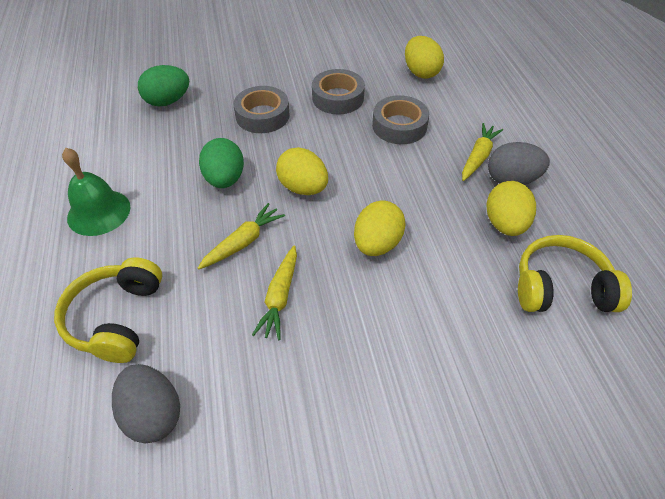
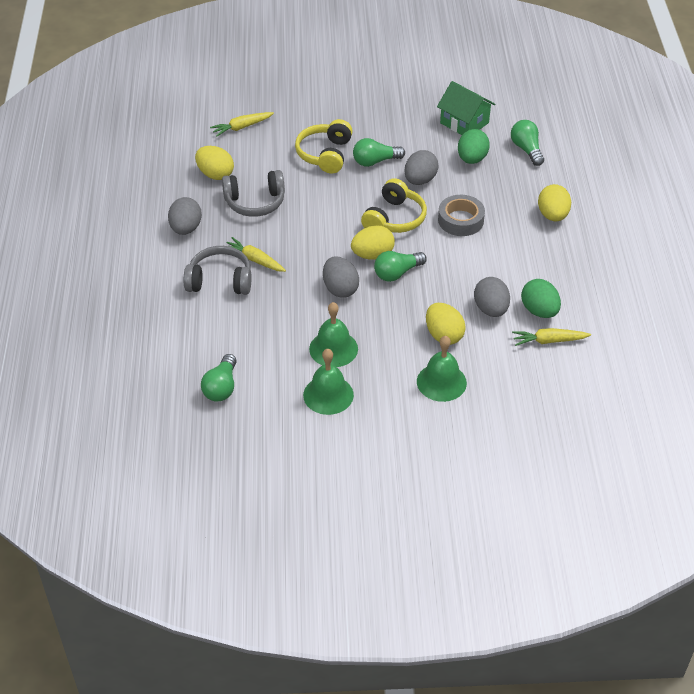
green bell: 1 -> 3
green house: 0 -> 1
green light bulb: 0 -> 4
grey egg: 2 -> 4
grey headphones: 0 -> 2
grey tape: 3 -> 1

